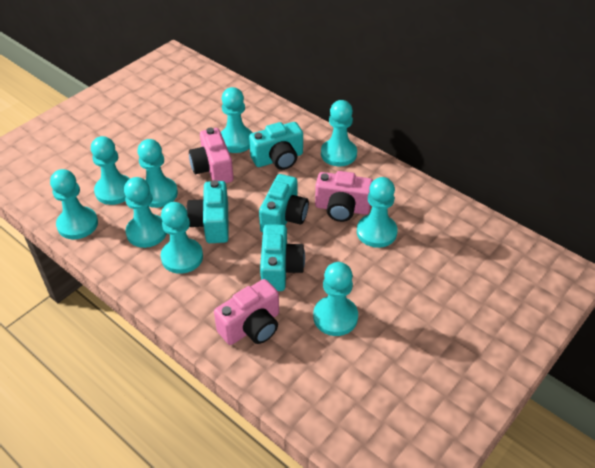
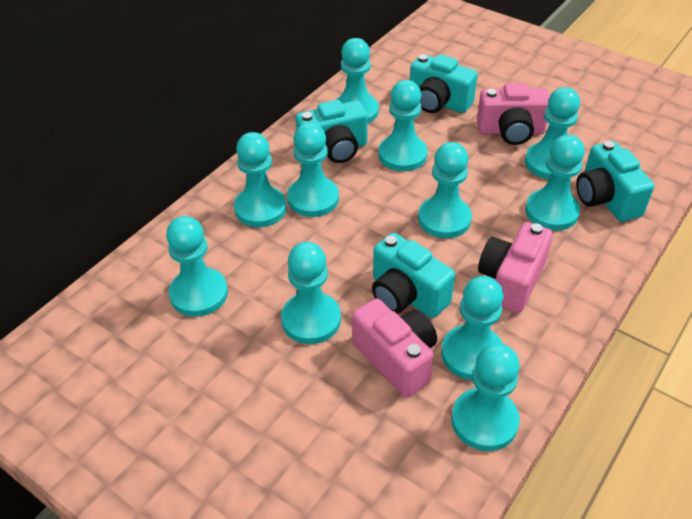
turquoise pawn: 9 -> 11

